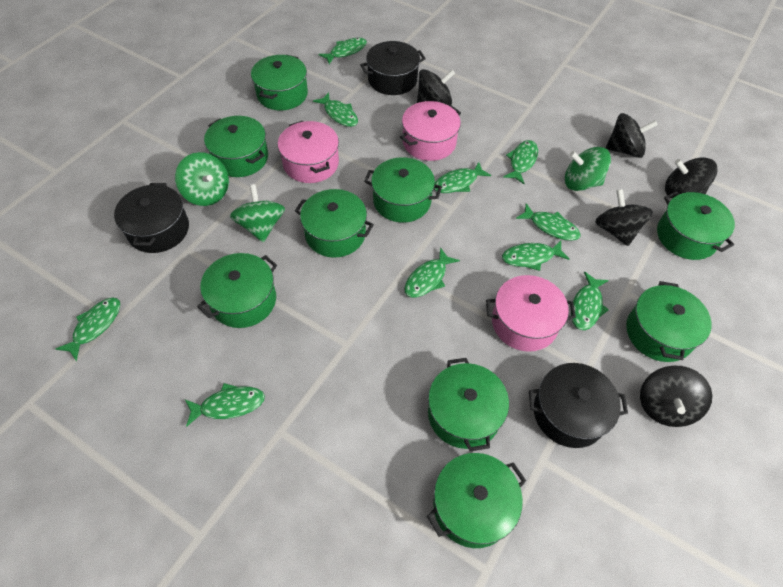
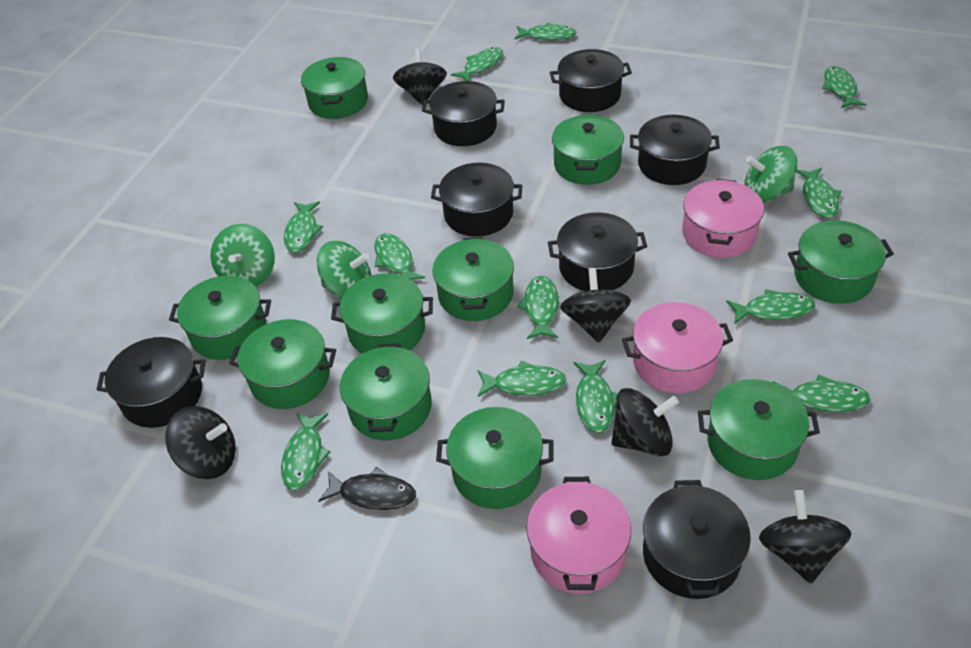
black fish: 0 -> 1
black pot: 3 -> 7
green fish: 10 -> 12
green pot: 9 -> 10

